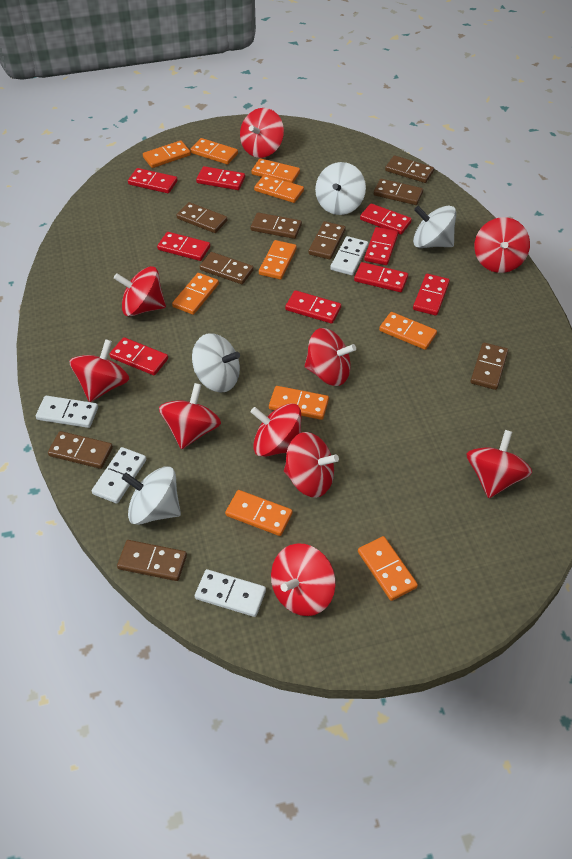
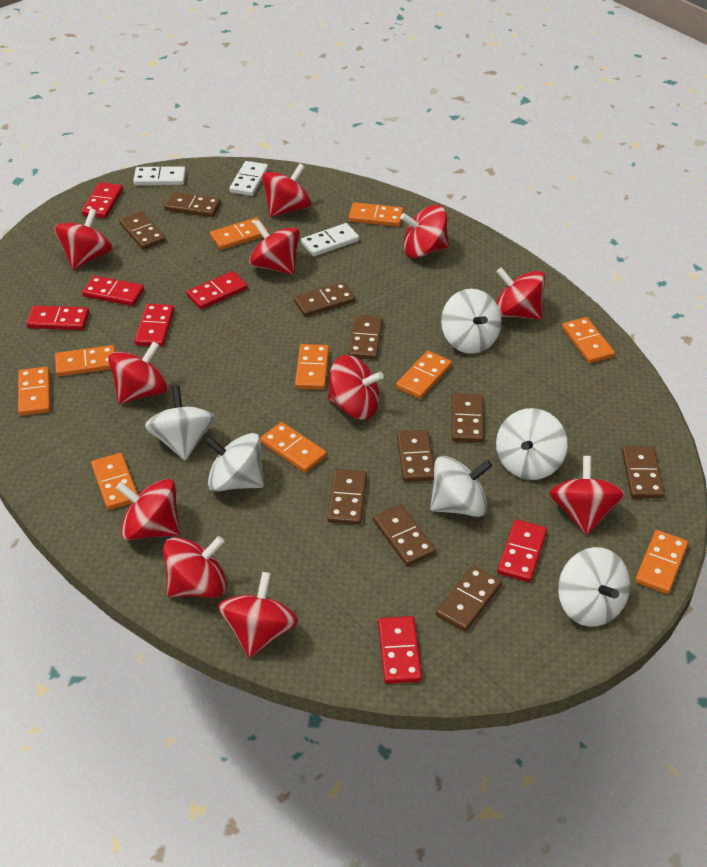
brown domino: 9 -> 10
red domino: 9 -> 7
red spinning top: 10 -> 11
white domino: 4 -> 3
white spinning top: 4 -> 6

